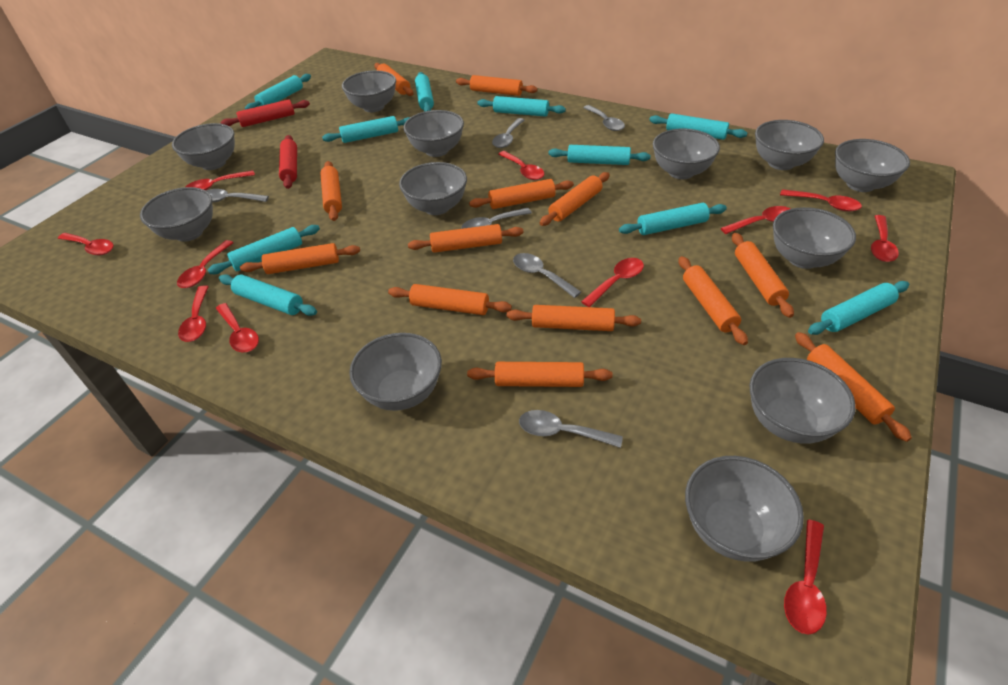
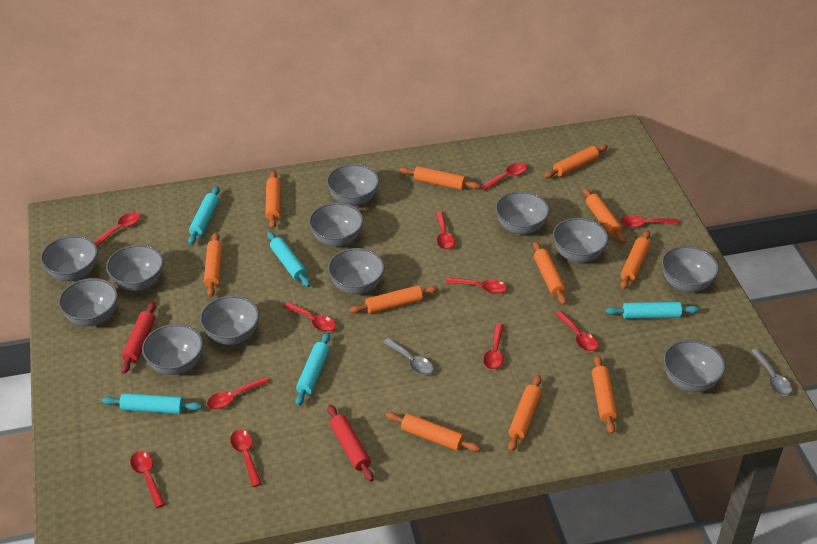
grey spoon: 6 -> 2
orange rolling pin: 13 -> 11
turquoise rolling pin: 10 -> 5

